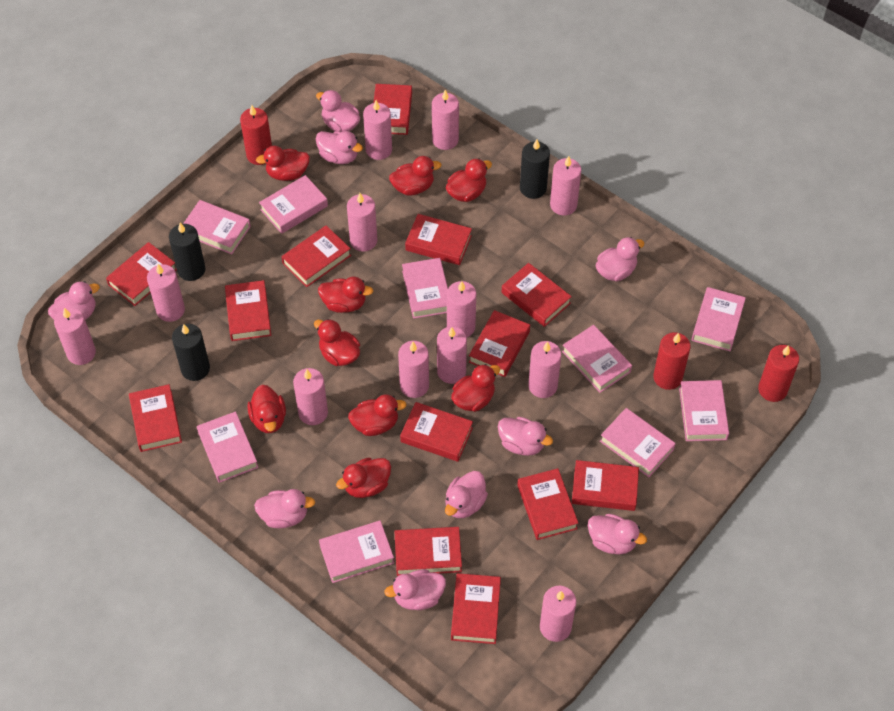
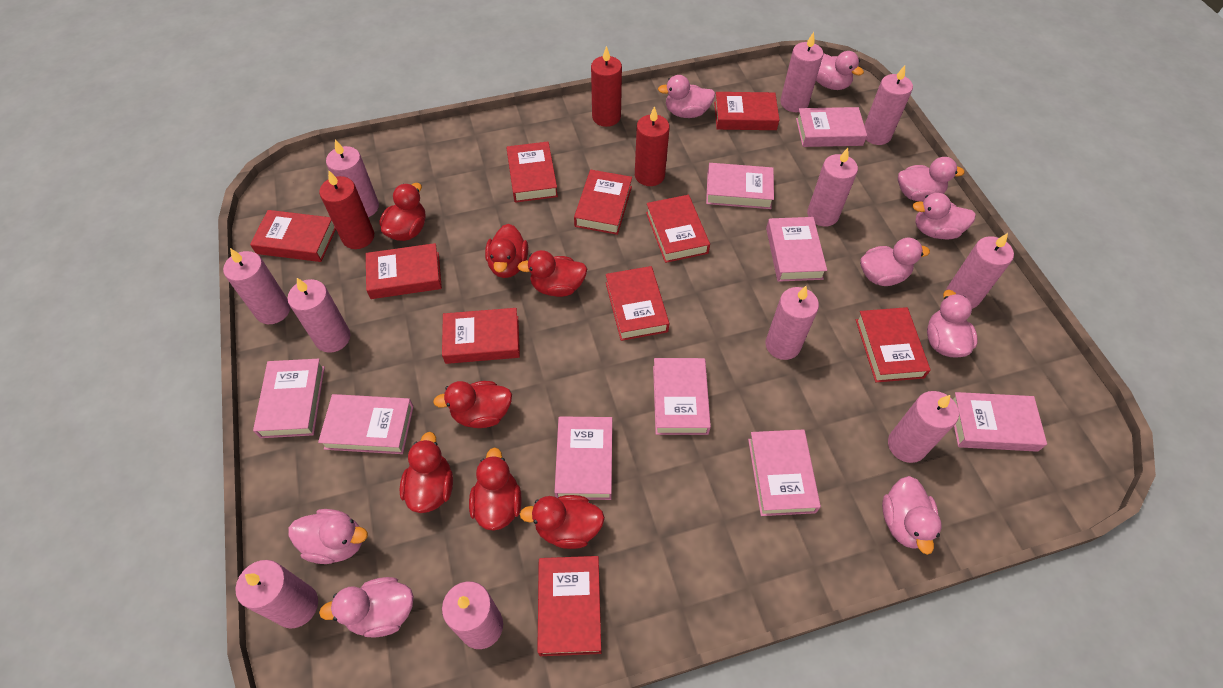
black candle: 3 -> 0
pink candle: 12 -> 11
red book: 13 -> 10
red duck: 9 -> 7

